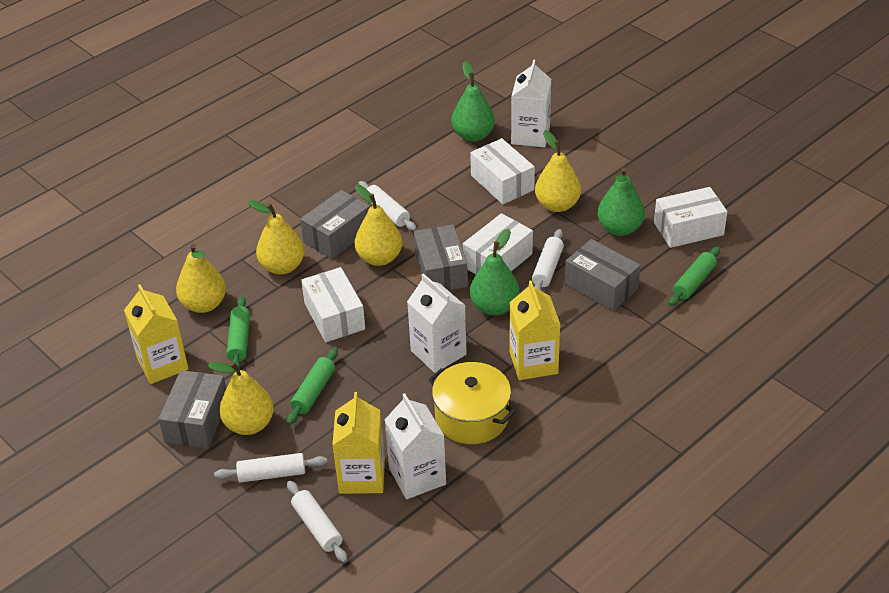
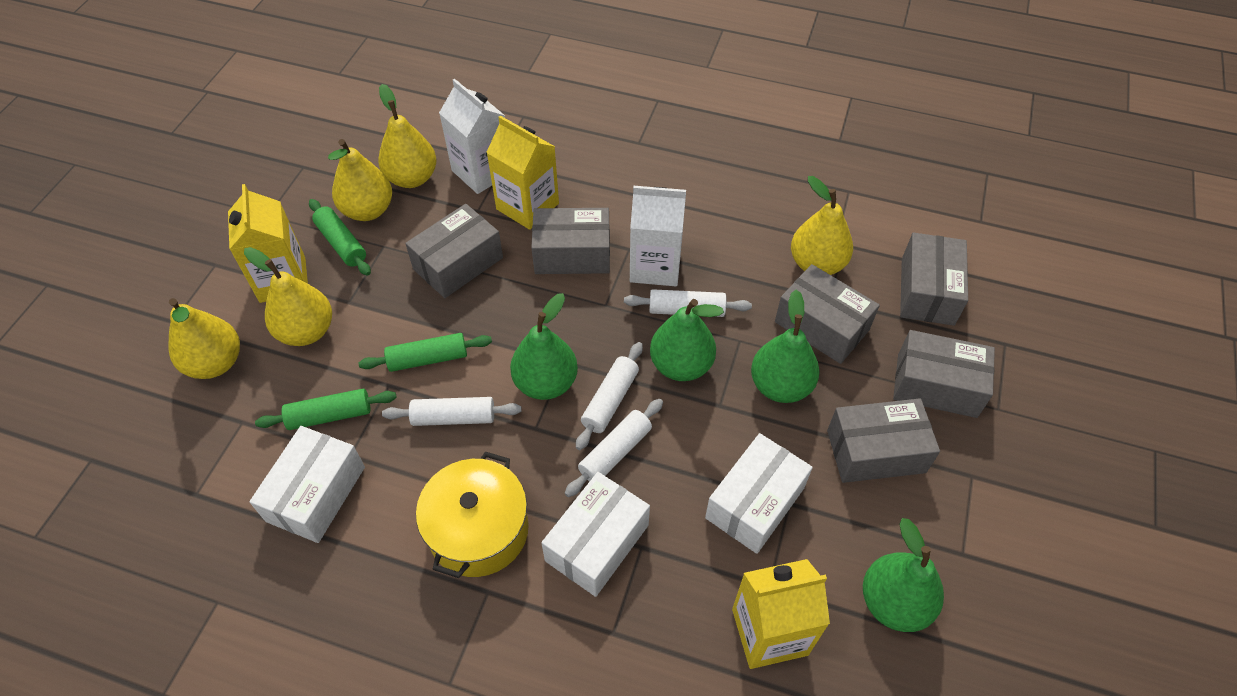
green pear: 3 -> 4
grey box: 4 -> 6
white box: 4 -> 3
white carton: 3 -> 2

